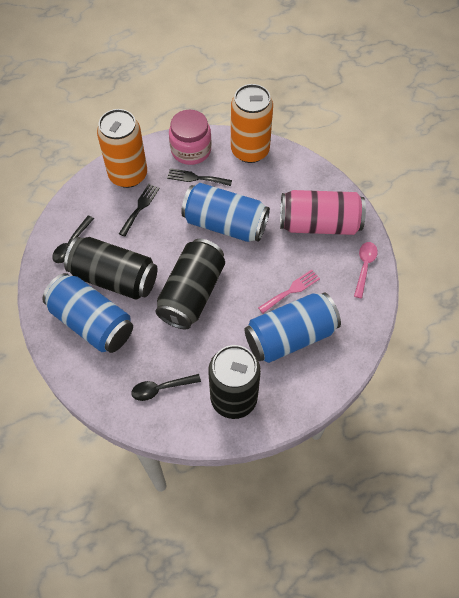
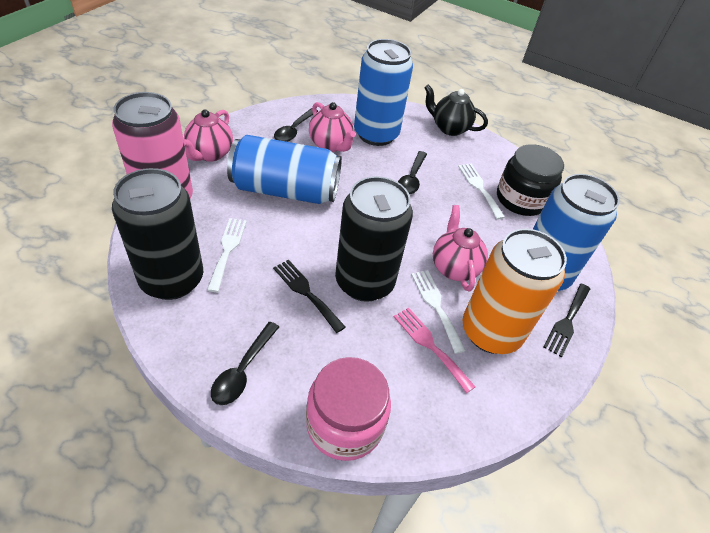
black can: 3 -> 2
black jar: 0 -> 1
black spoon: 2 -> 3
black teapot: 0 -> 1
orange can: 2 -> 1
pink spoon: 1 -> 0
pink teapot: 0 -> 3
white fork: 0 -> 3

